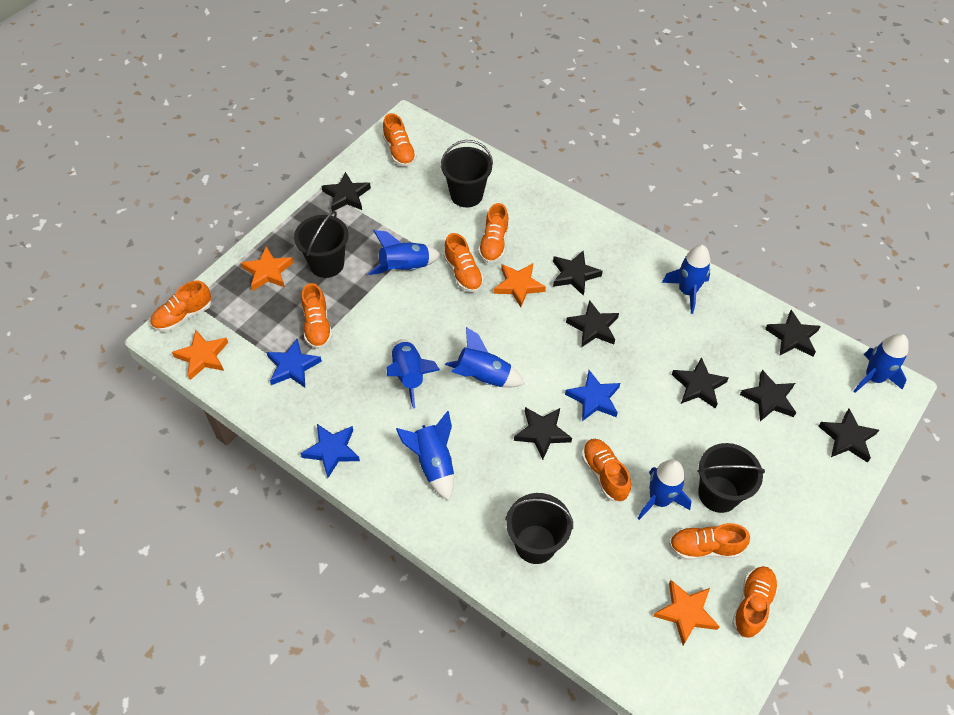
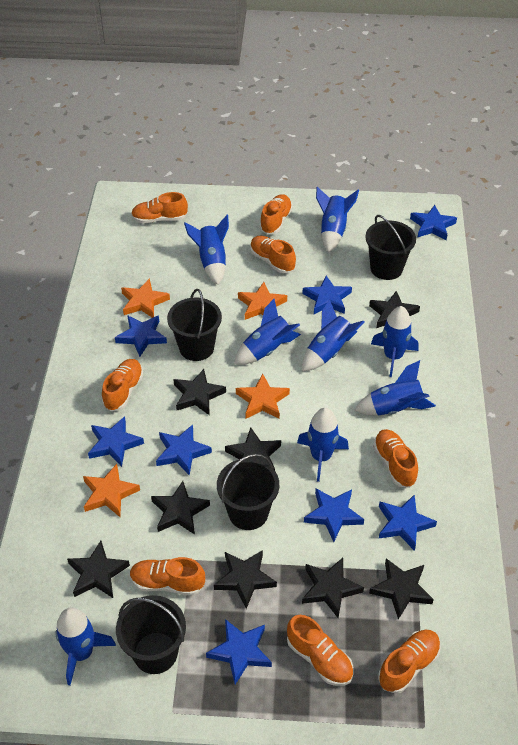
blue rocket: 7 -> 8
blue star: 3 -> 8

